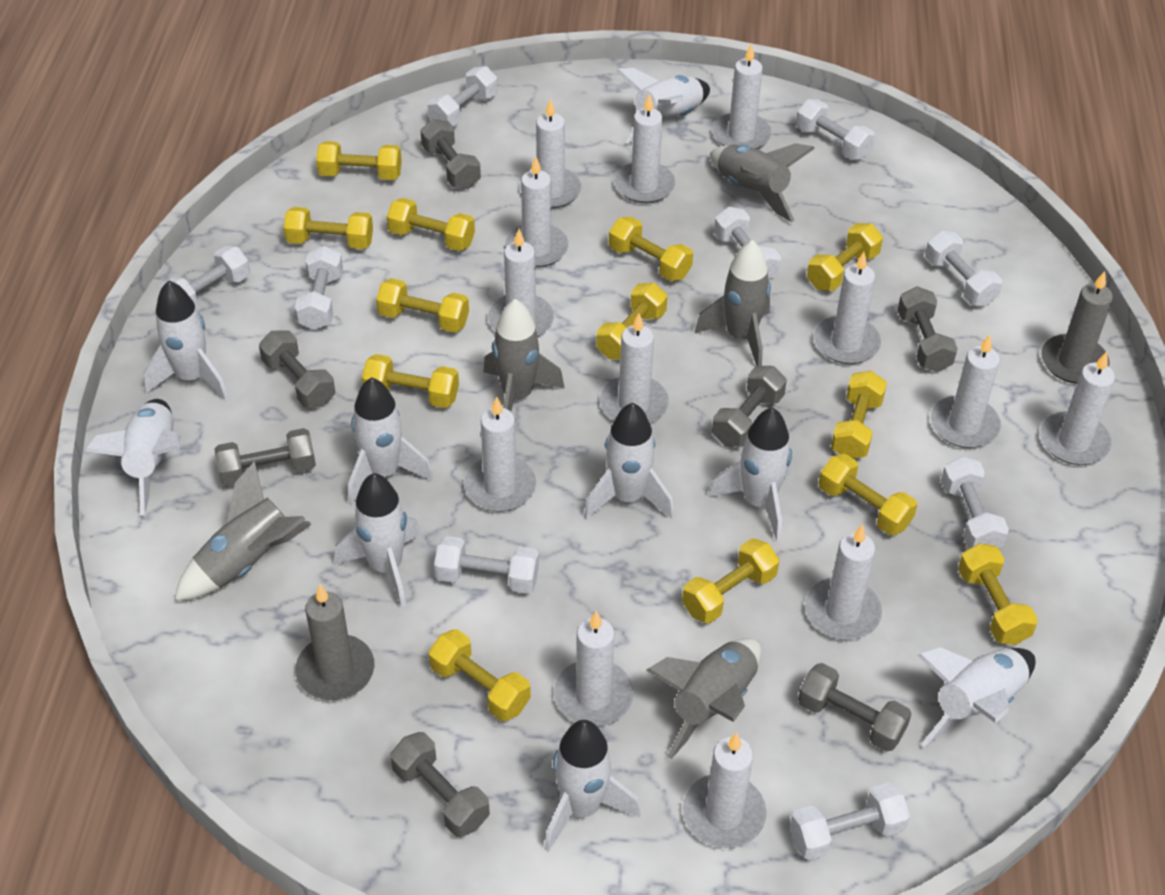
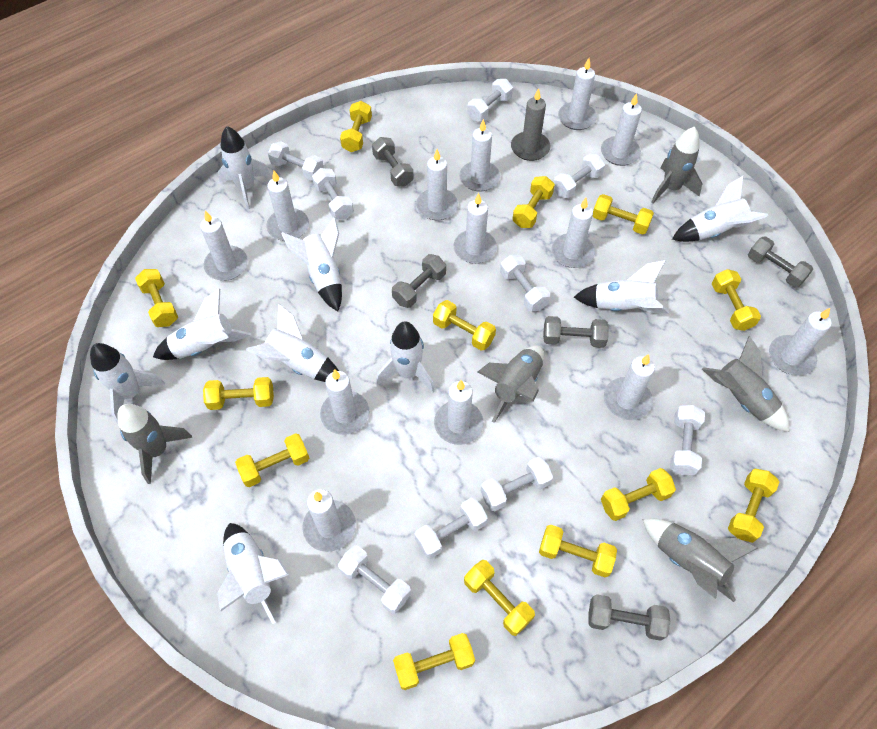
grey candle: 2 -> 1
grey dumbbell: 7 -> 5

